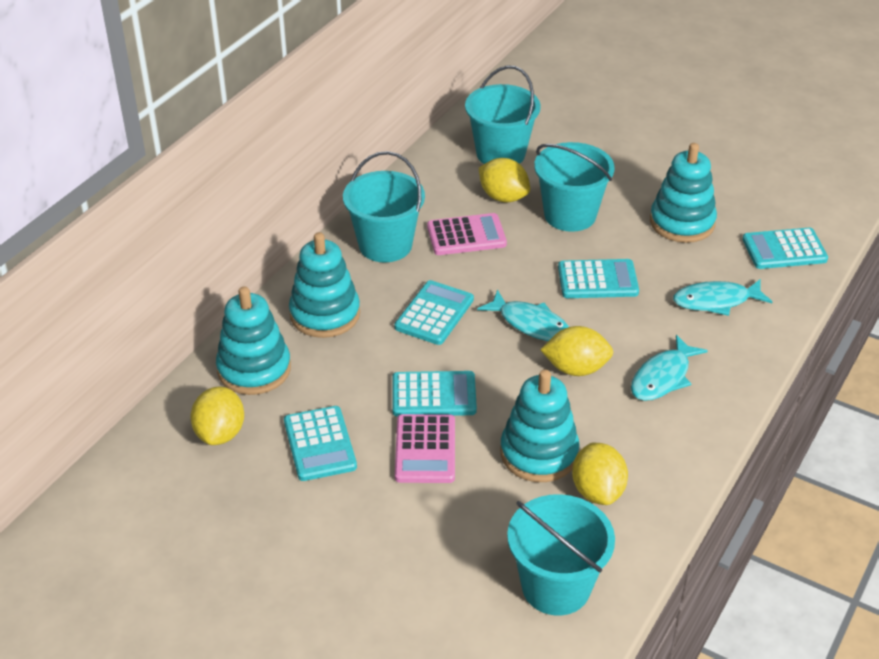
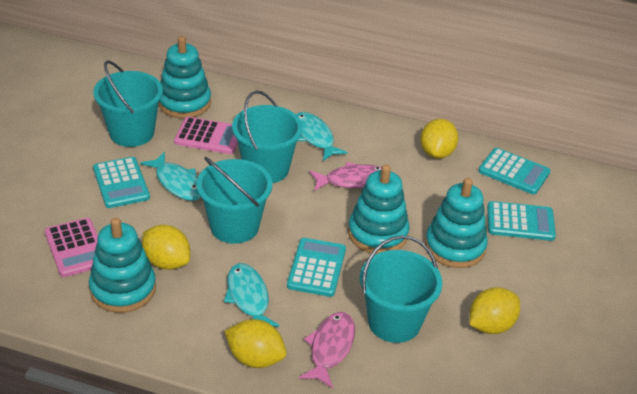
pink fish: 0 -> 2
turquoise calculator: 5 -> 4

